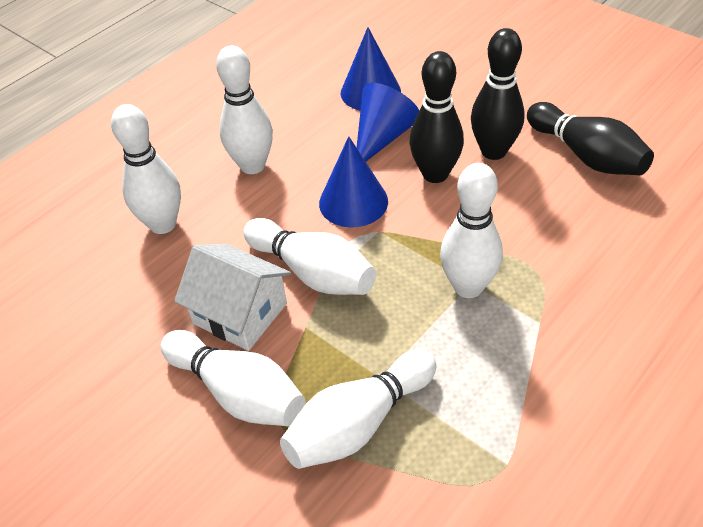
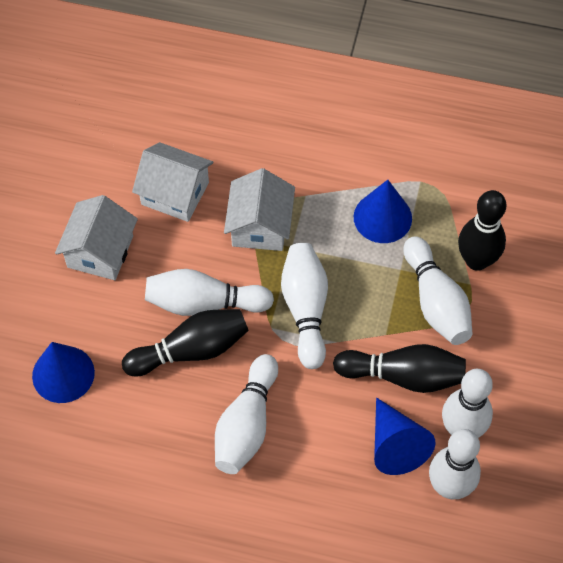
white house: 1 -> 3

